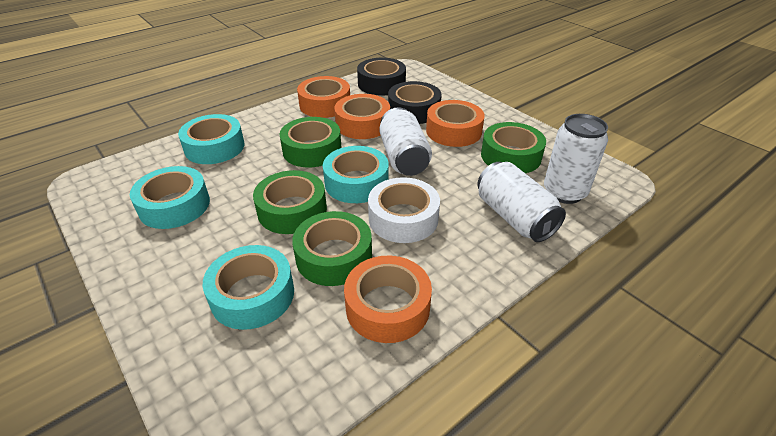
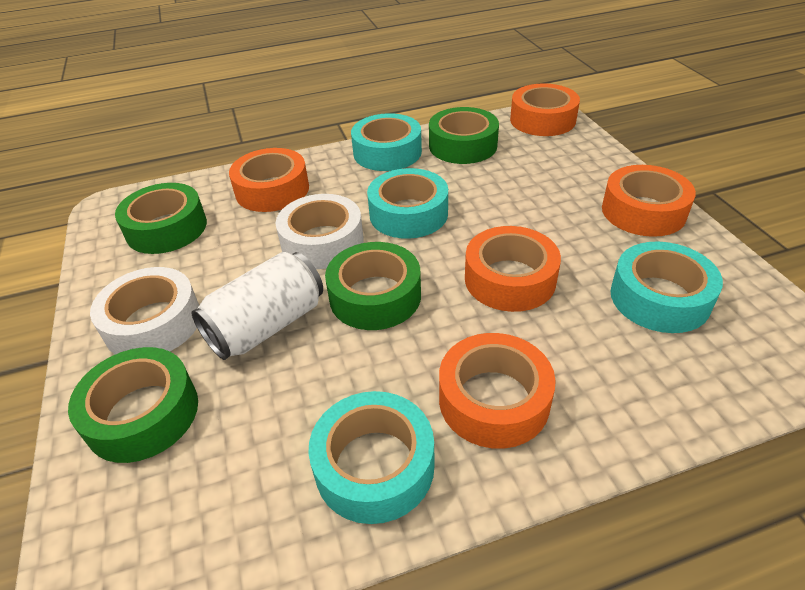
black tape: 2 -> 0
orange tape: 4 -> 5
white can: 3 -> 1
white tape: 1 -> 2

